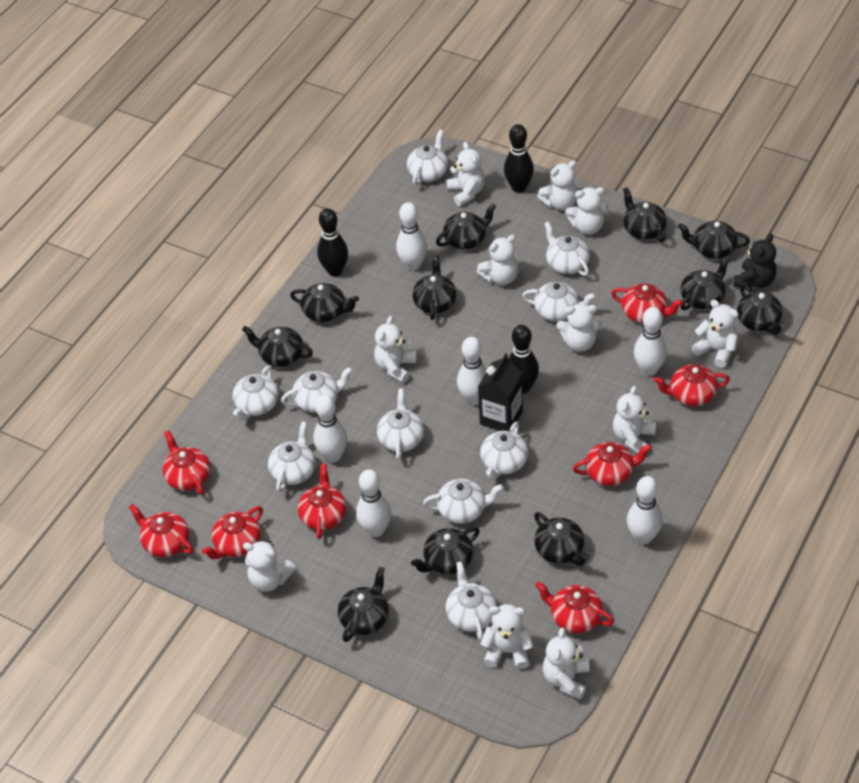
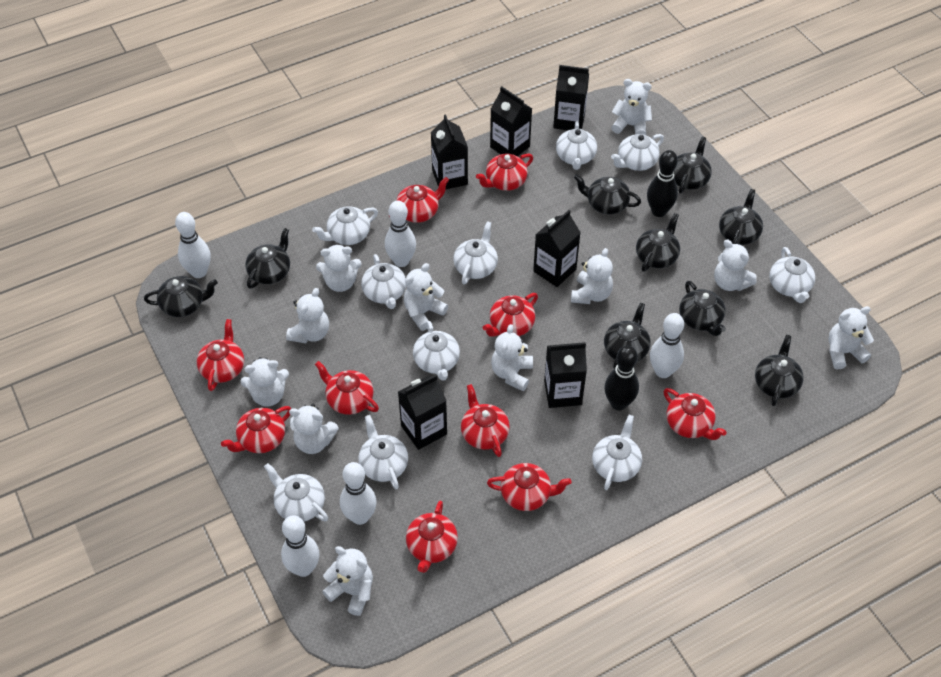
black bowling pin: 3 -> 2
black carton: 1 -> 6
black teapot: 11 -> 9
black teddy bear: 1 -> 0
red teapot: 8 -> 10
white bowling pin: 6 -> 5

